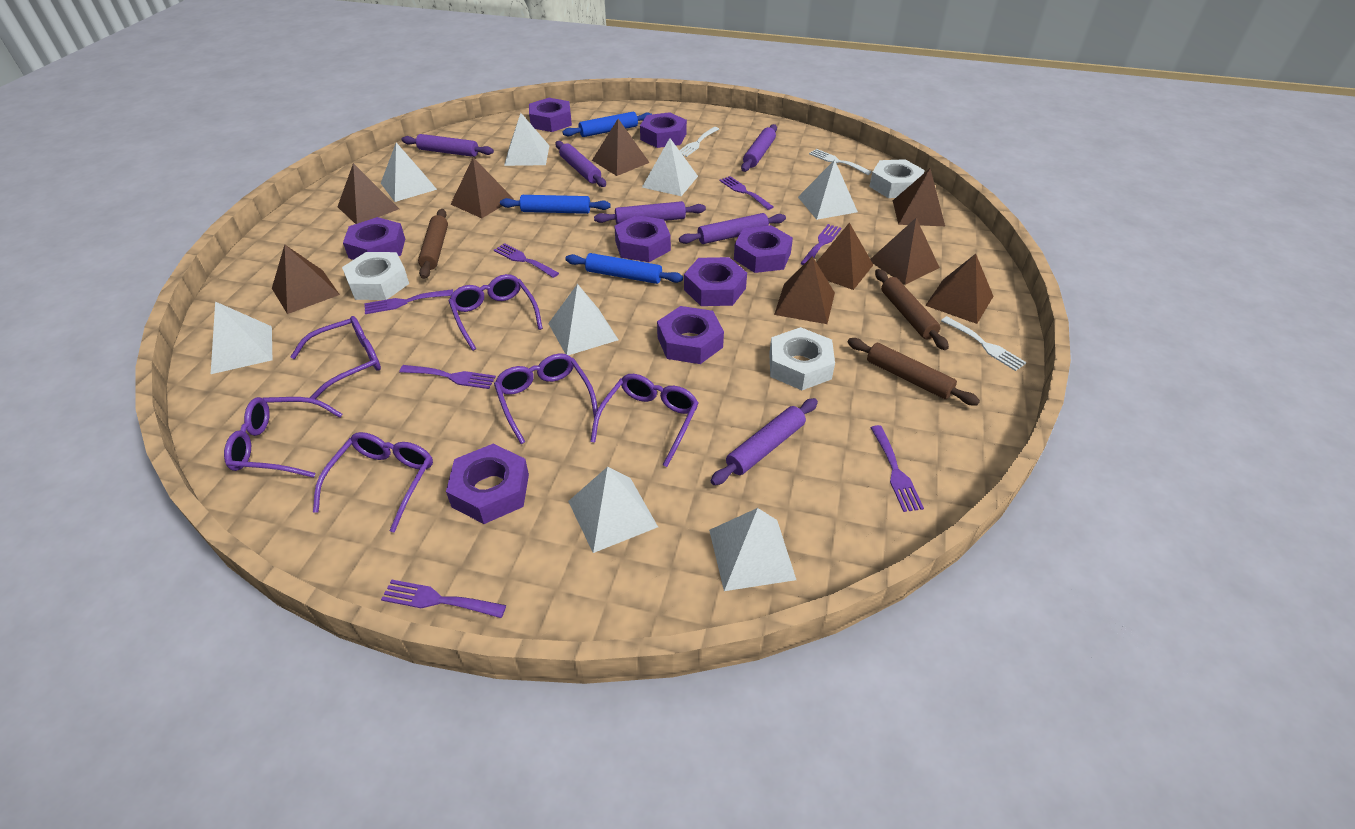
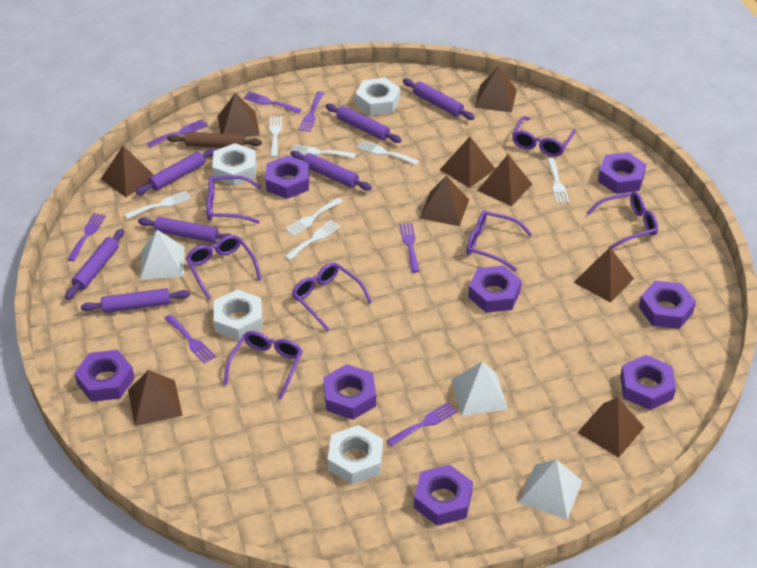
blue rolling pin: 3 -> 0
brown rolling pin: 3 -> 1
purple glasses: 6 -> 7
purple rolling pin: 6 -> 7
white fork: 3 -> 7
white nut: 3 -> 4
white pyramid: 8 -> 3

